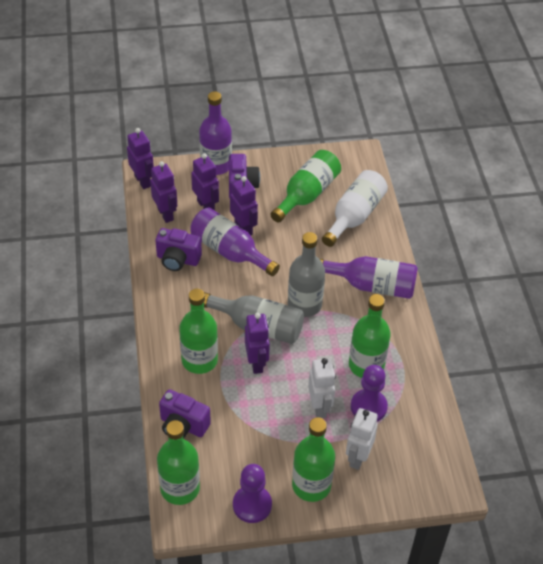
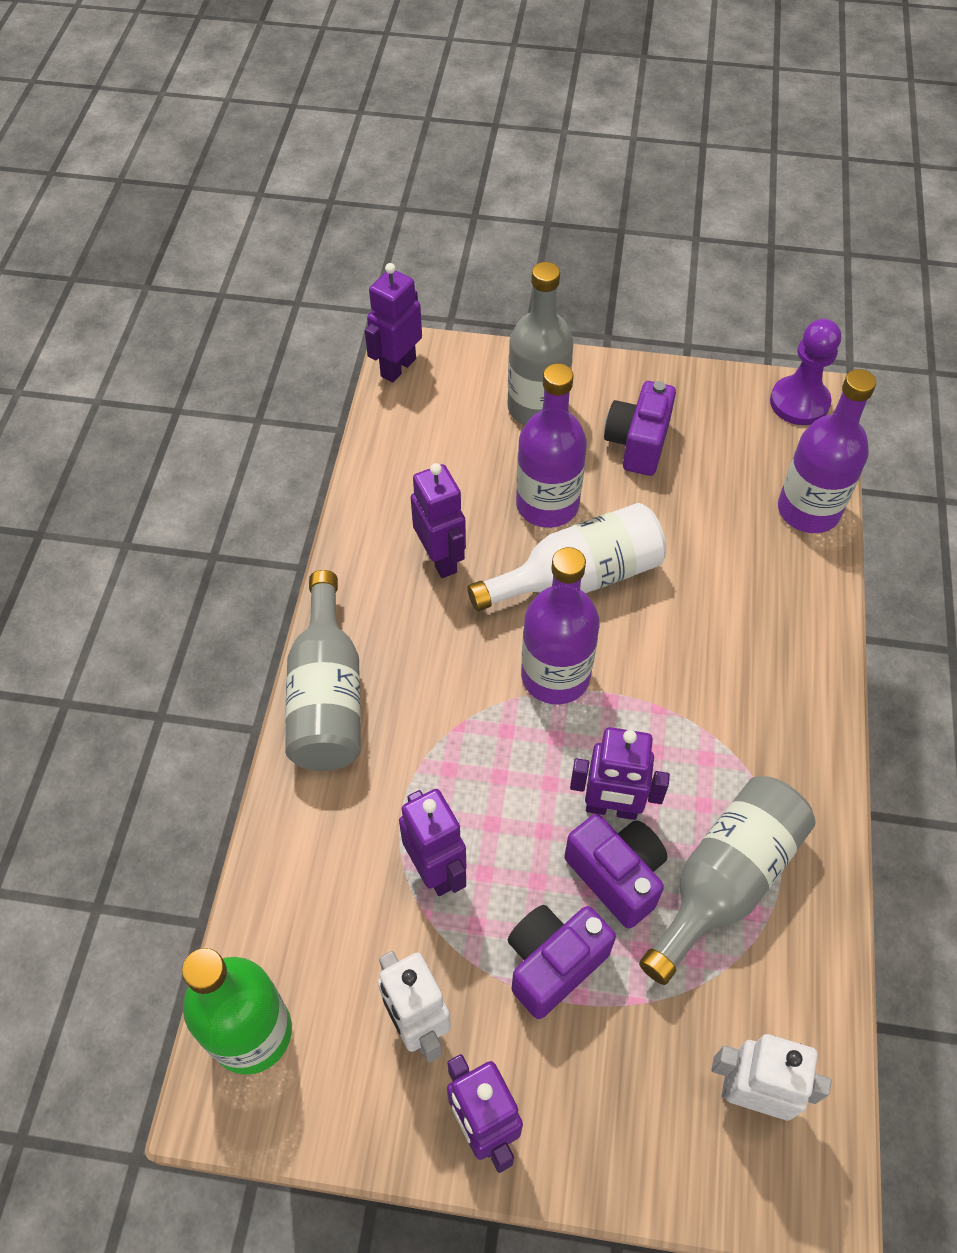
green bottle: 5 -> 1
grey bottle: 2 -> 3
purple pawn: 2 -> 1

